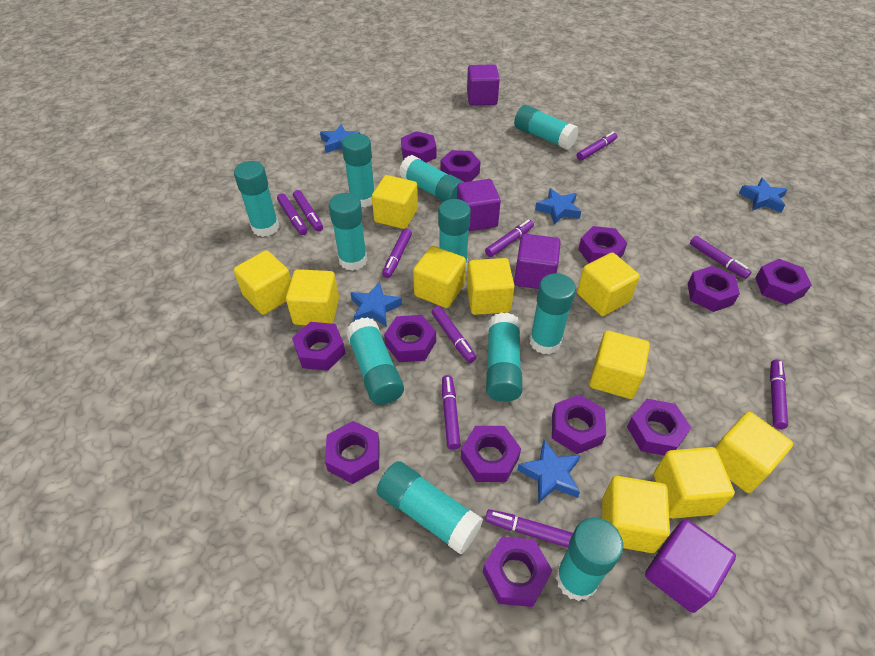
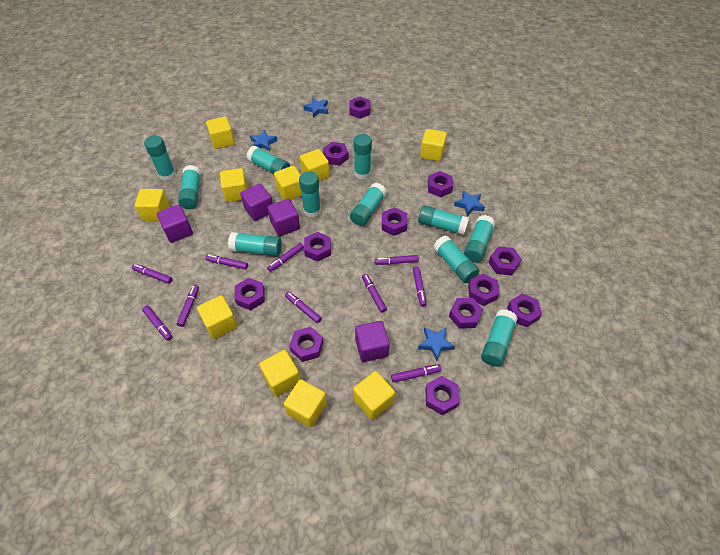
blue star: 5 -> 4

